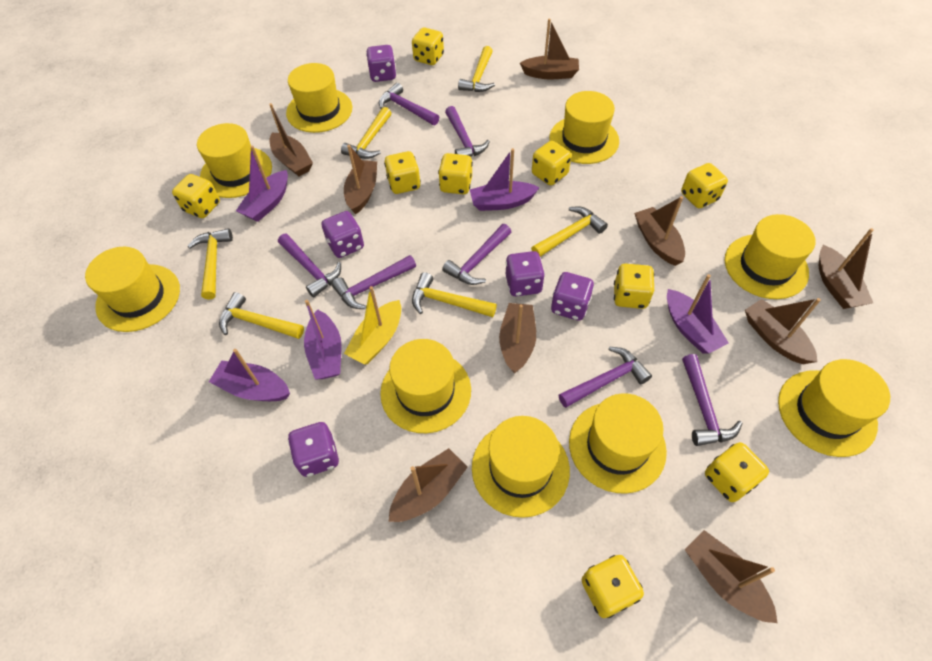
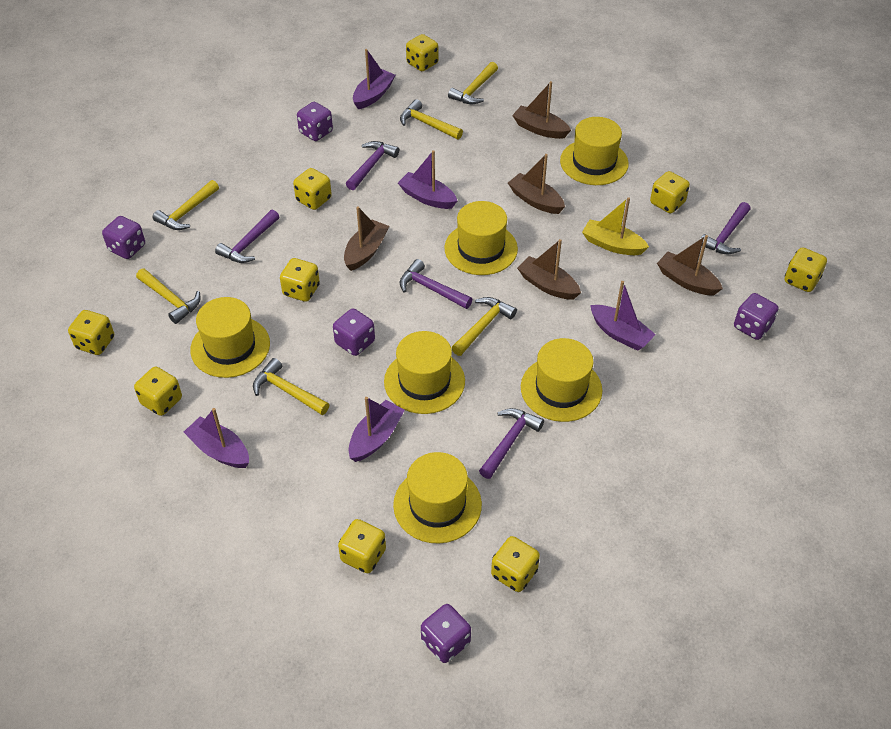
brown boat: 9 -> 5
purple hammer: 7 -> 5
yellow hat: 9 -> 6

